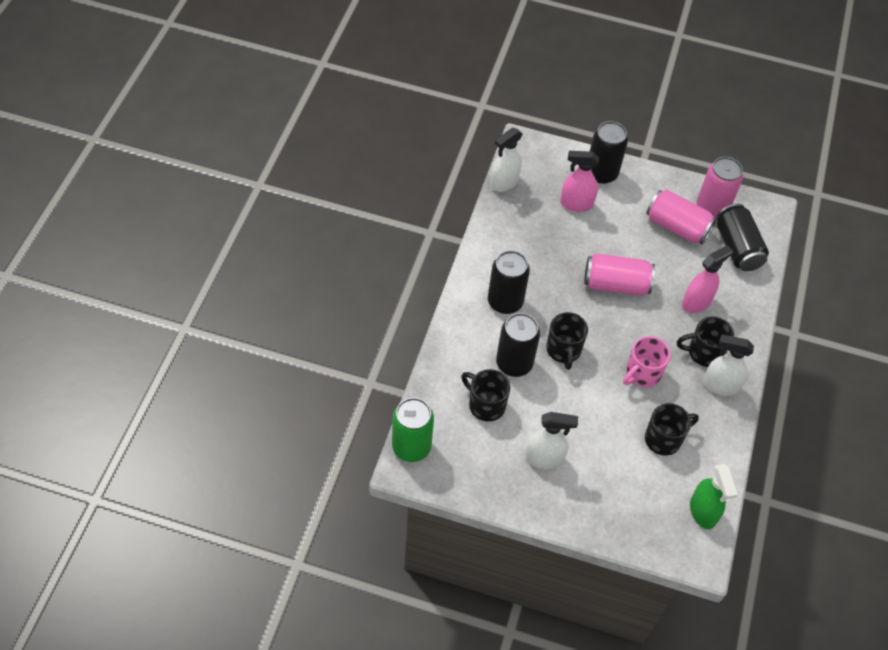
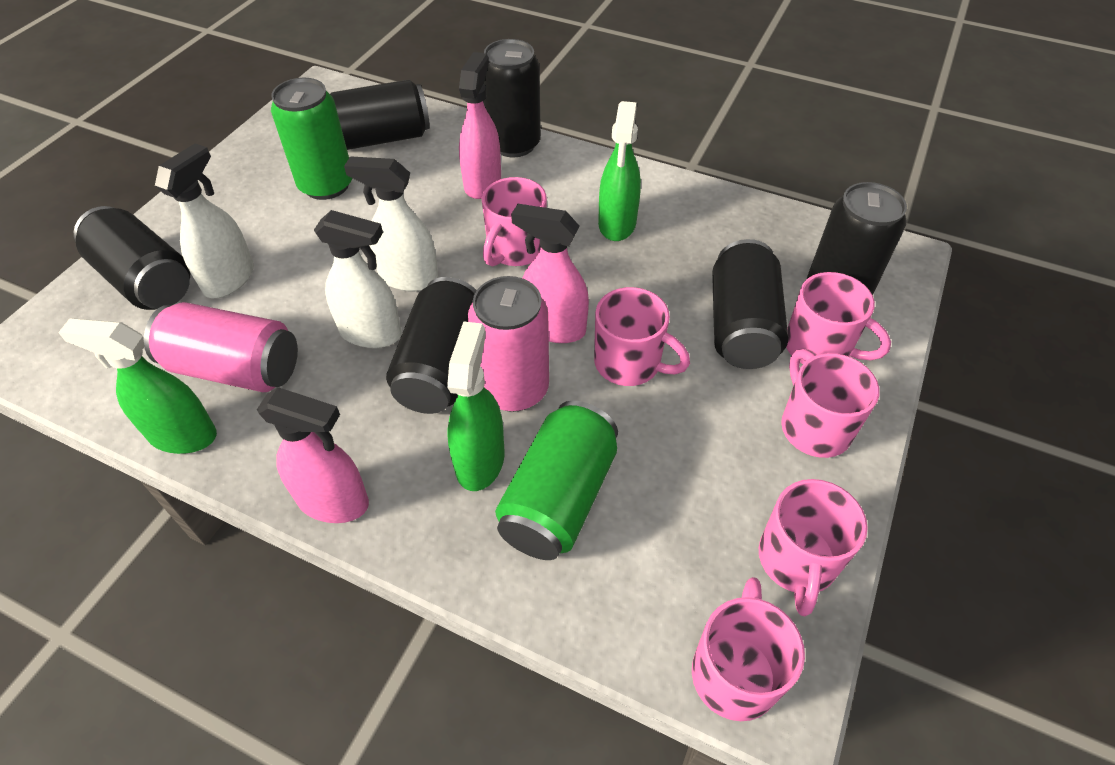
black can: 4 -> 6
black mug: 4 -> 0
green can: 1 -> 2
green spray bottle: 1 -> 3
pink can: 3 -> 2
pink mug: 1 -> 6
pink spray bottle: 2 -> 3

